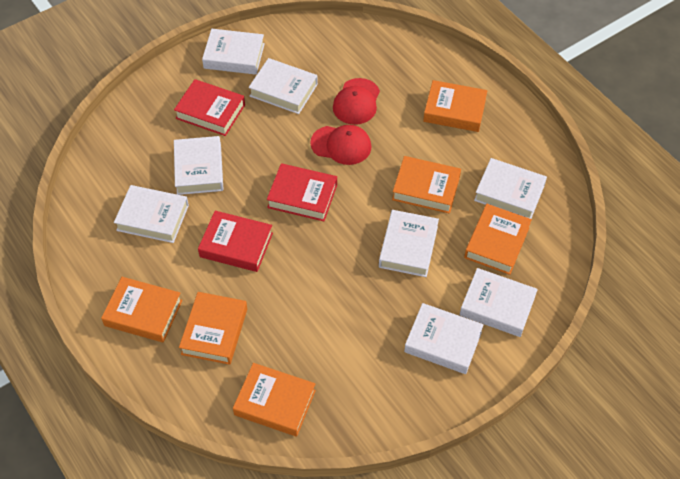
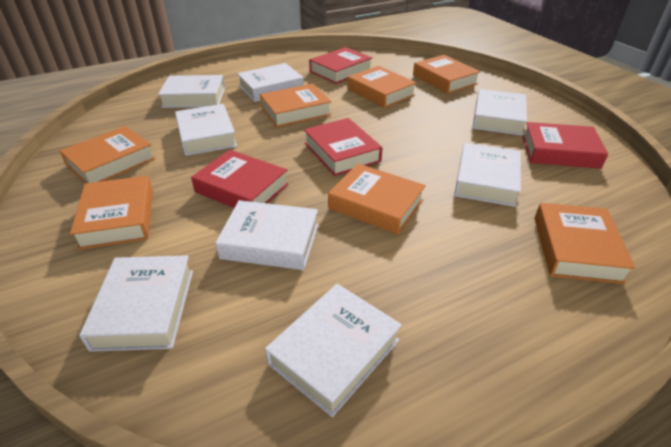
orange book: 6 -> 7
red book: 3 -> 4
red cap: 2 -> 0

